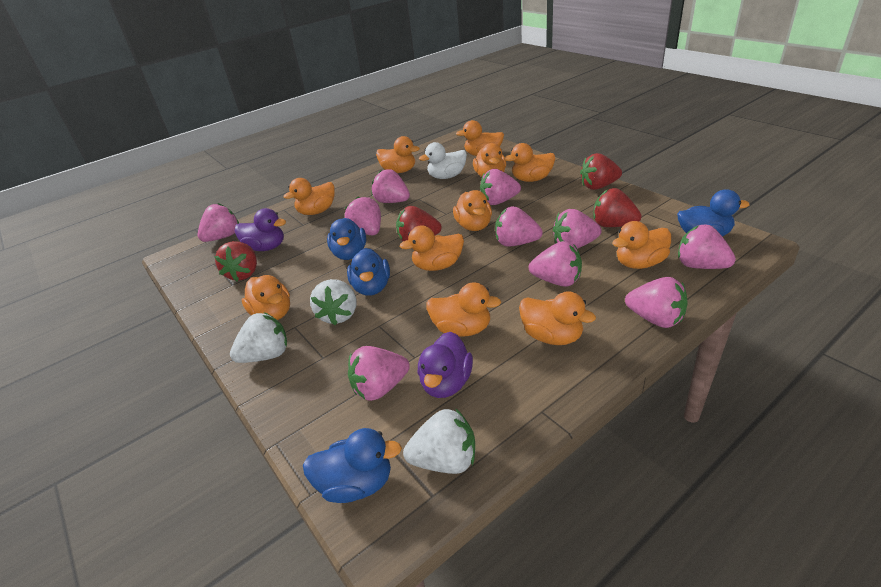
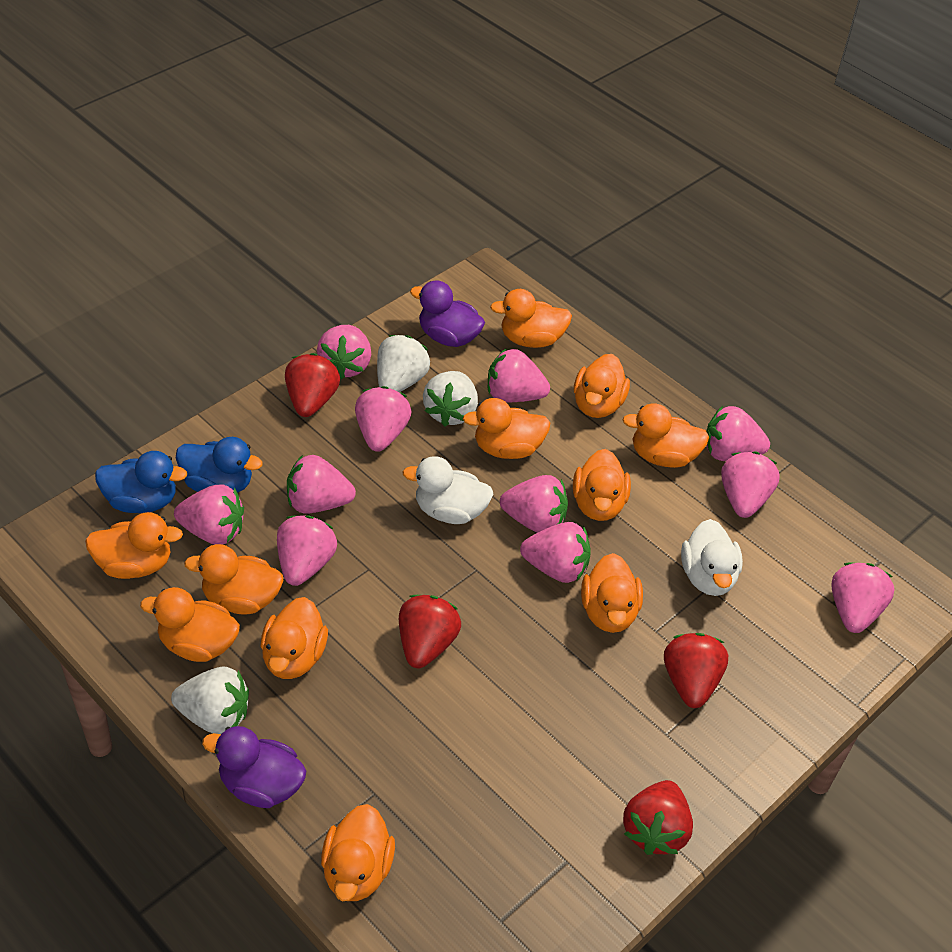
blue duck: 4 -> 2
pink strawberry: 10 -> 11
white duck: 1 -> 2

